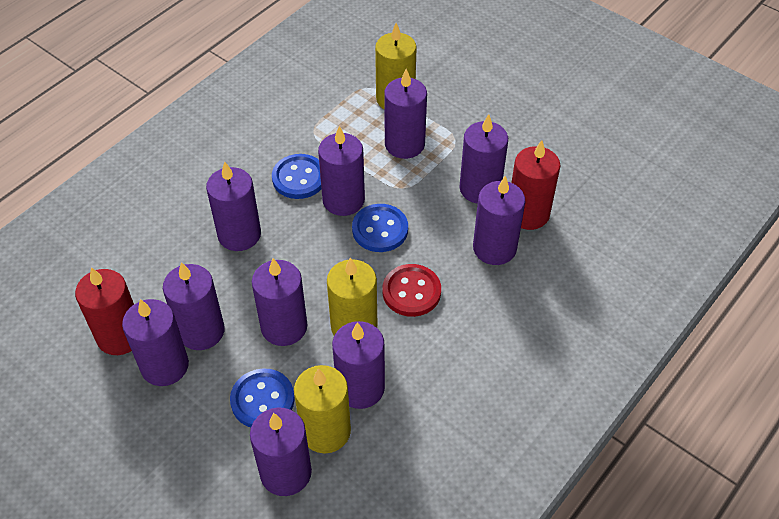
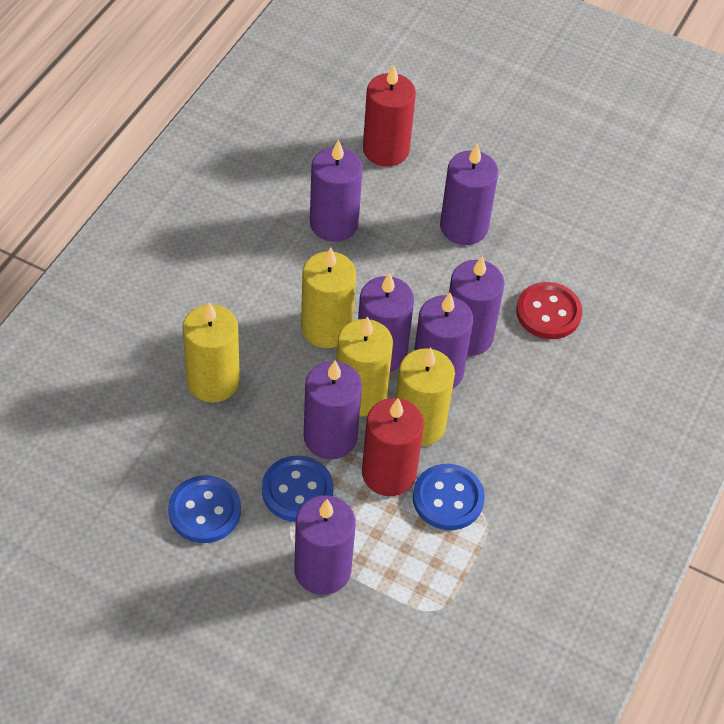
purple candle: 10 -> 7
yellow candle: 3 -> 4

